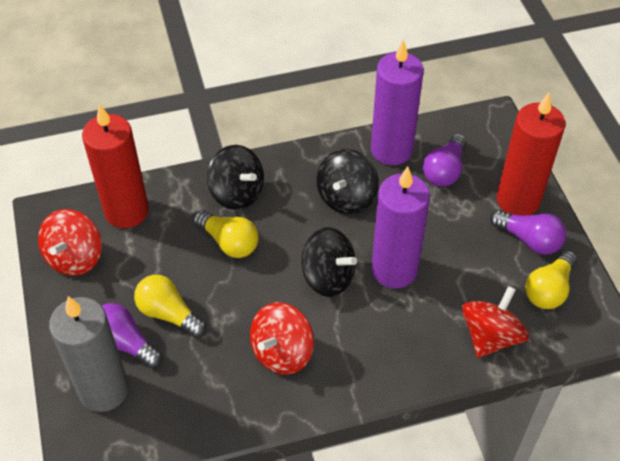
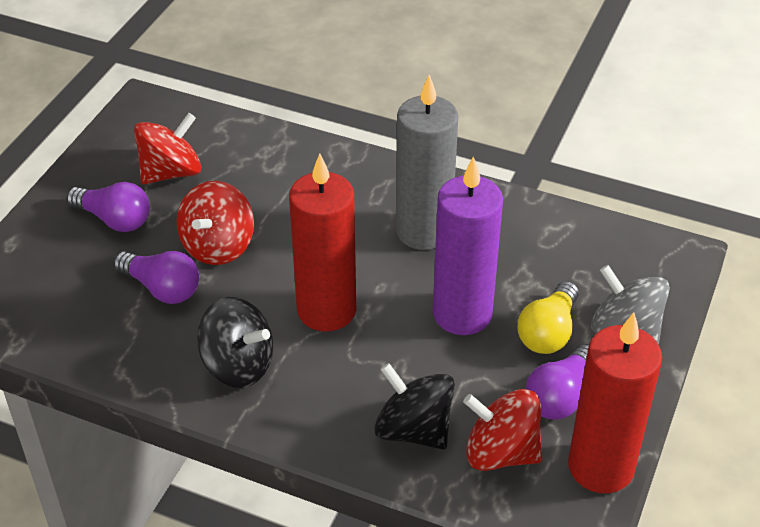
black spinning top: 3 -> 2
grey spinning top: 0 -> 1
purple candle: 2 -> 1
yellow light bulb: 3 -> 1

